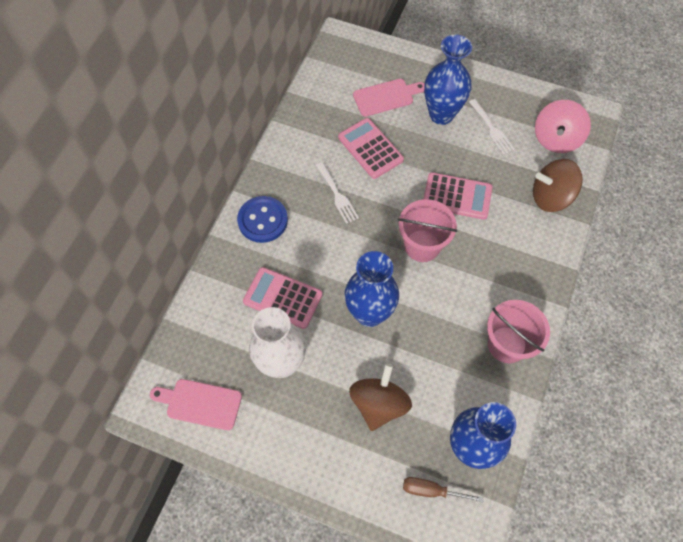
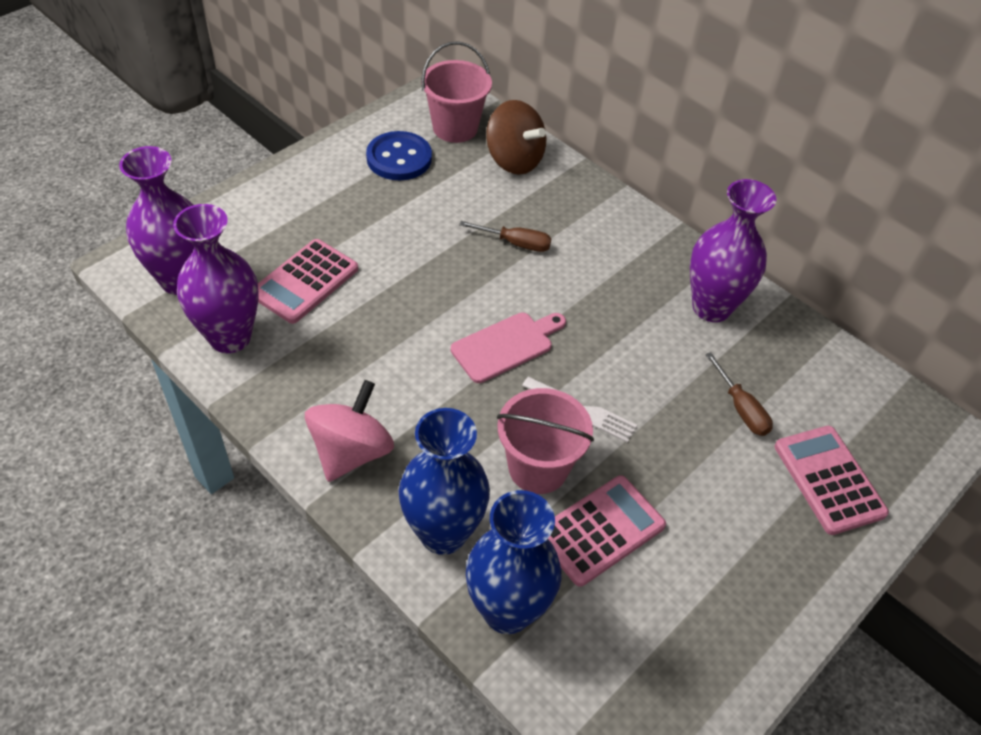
blue vase: 3 -> 2
brown screwdriver: 1 -> 2
brown spinning top: 2 -> 1
pink cutting board: 2 -> 1
purple vase: 0 -> 3
white fork: 2 -> 1
white vase: 1 -> 0

